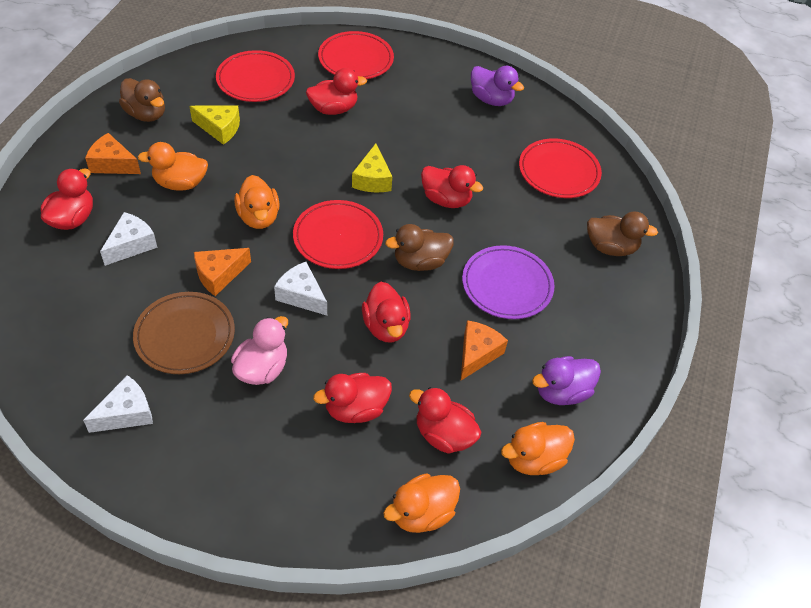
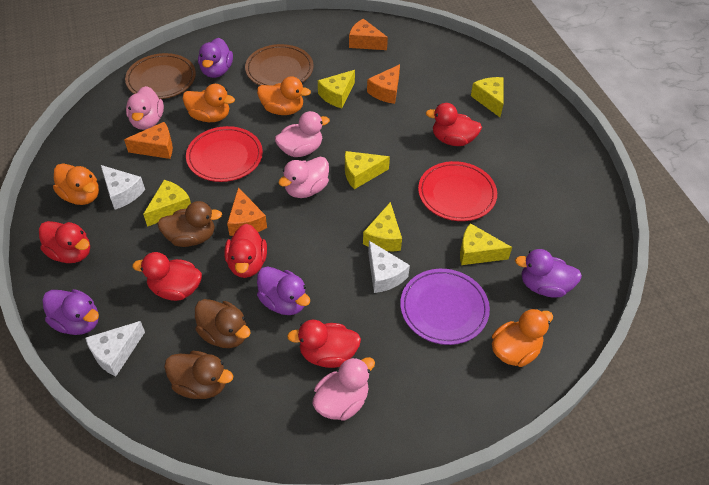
brown plate: 1 -> 2
orange cheese: 3 -> 4
pink duck: 1 -> 4
purple duck: 2 -> 4
red duck: 6 -> 5
red plate: 4 -> 2
yellow cheese: 2 -> 6

